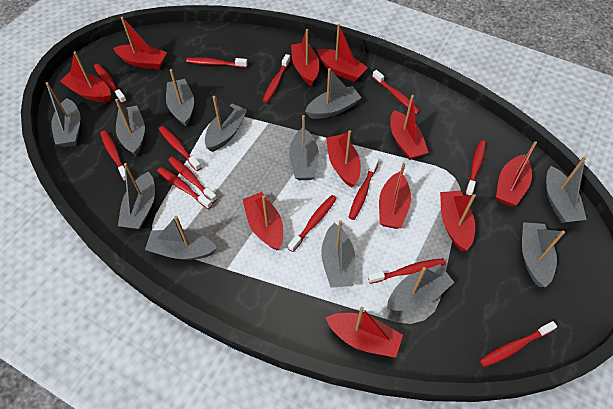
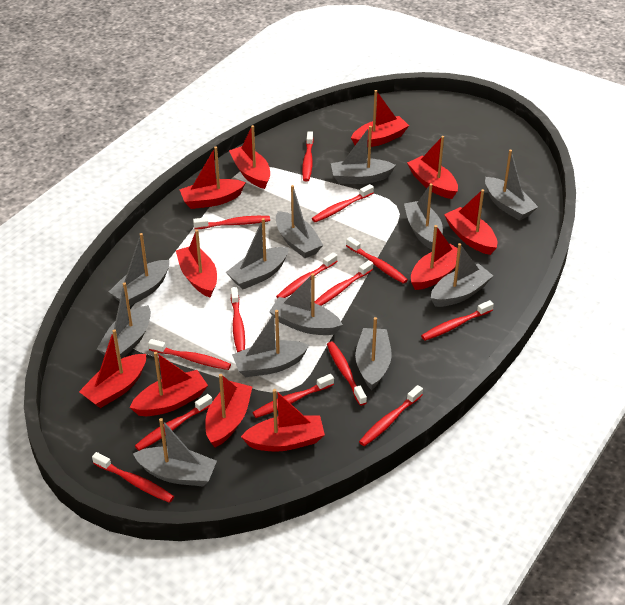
red toothbrush: 13 -> 14

